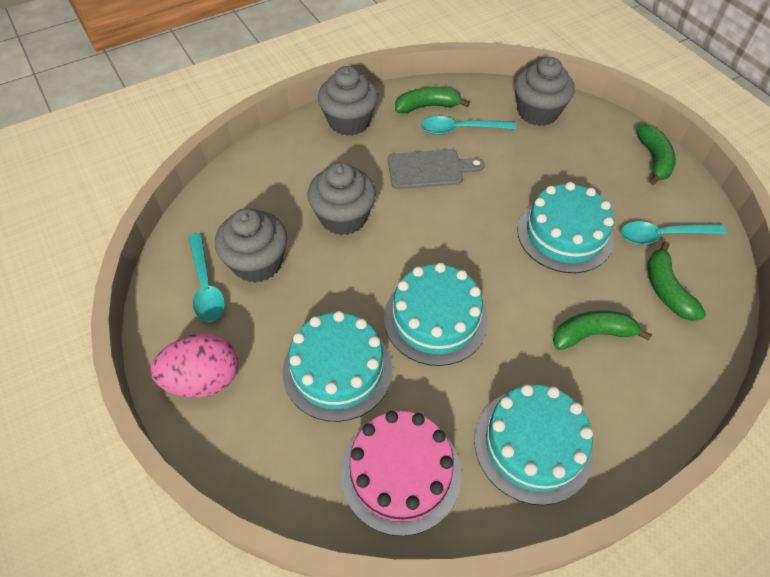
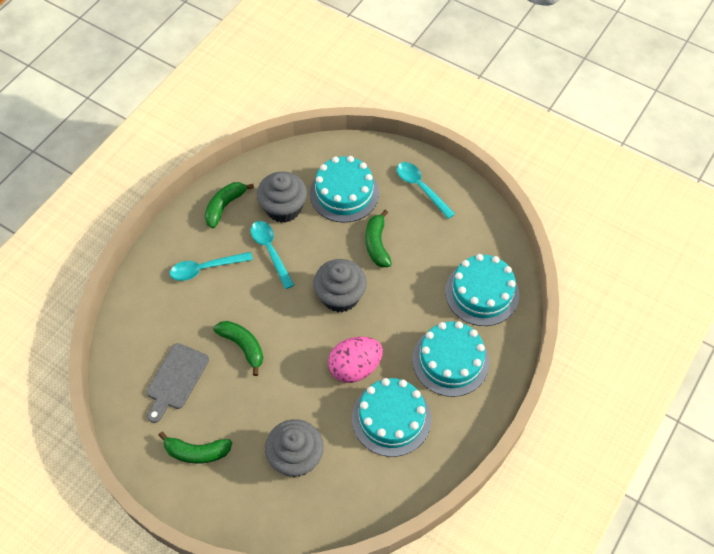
grey cupcake: 4 -> 3
pink cake: 1 -> 0

